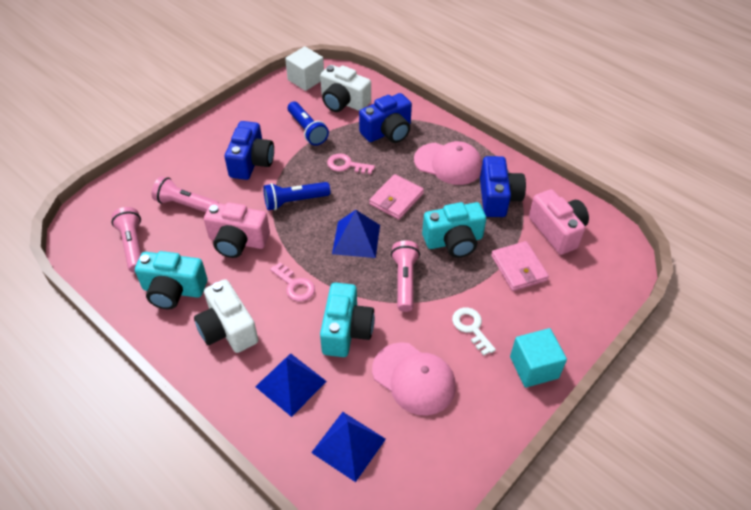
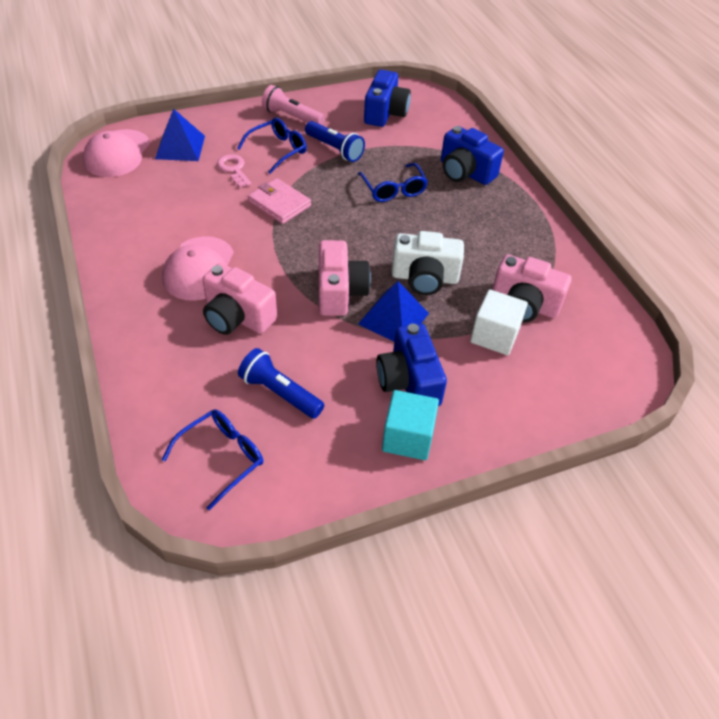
blue glasses: 0 -> 3
blue pyramid: 3 -> 2
pink camera: 2 -> 3
pink flashlight: 3 -> 1
pink key: 2 -> 1
pink wallet: 2 -> 1
turquoise camera: 3 -> 0
white camera: 2 -> 1
white key: 1 -> 0

